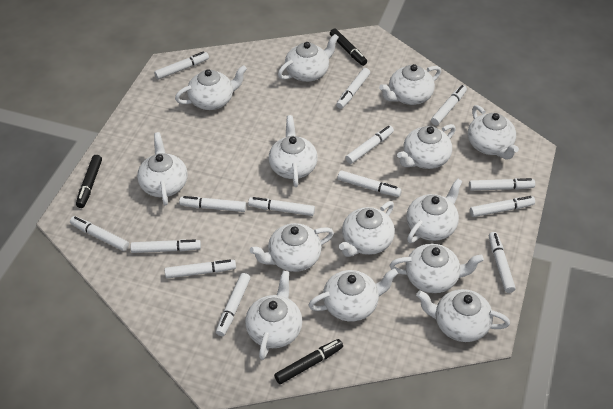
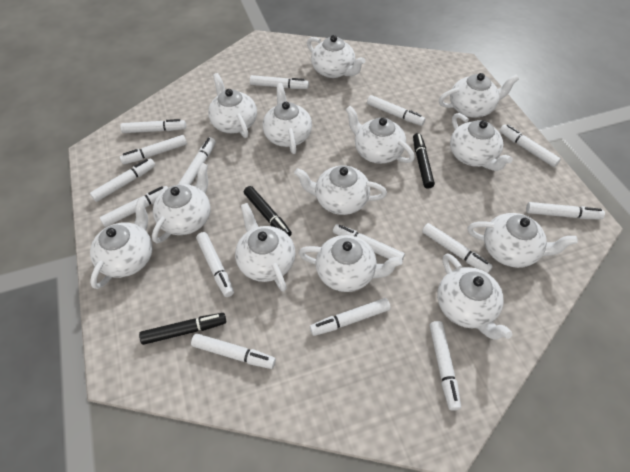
white marker: 14 -> 15
white teapot: 14 -> 13

